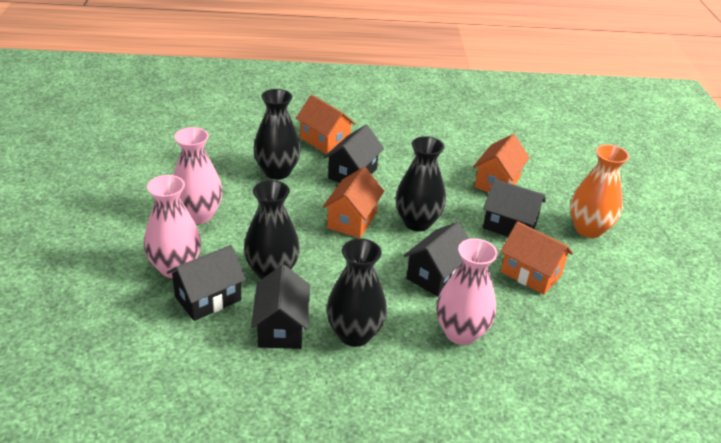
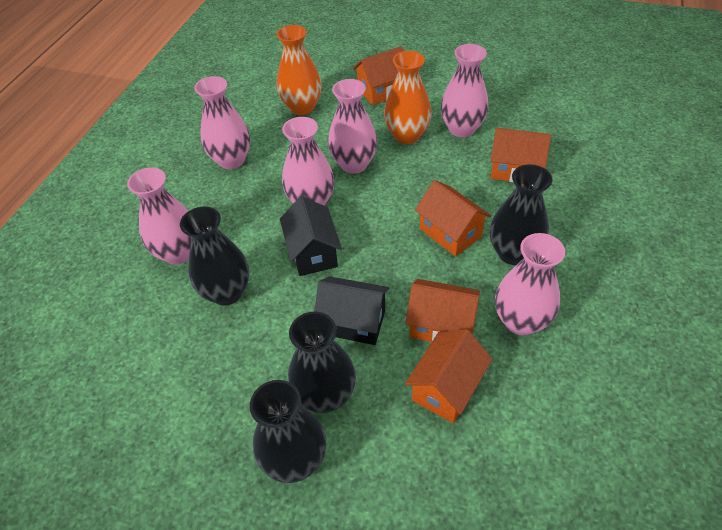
black house: 5 -> 2
orange house: 4 -> 5
orange vase: 1 -> 2
pink vase: 3 -> 6

